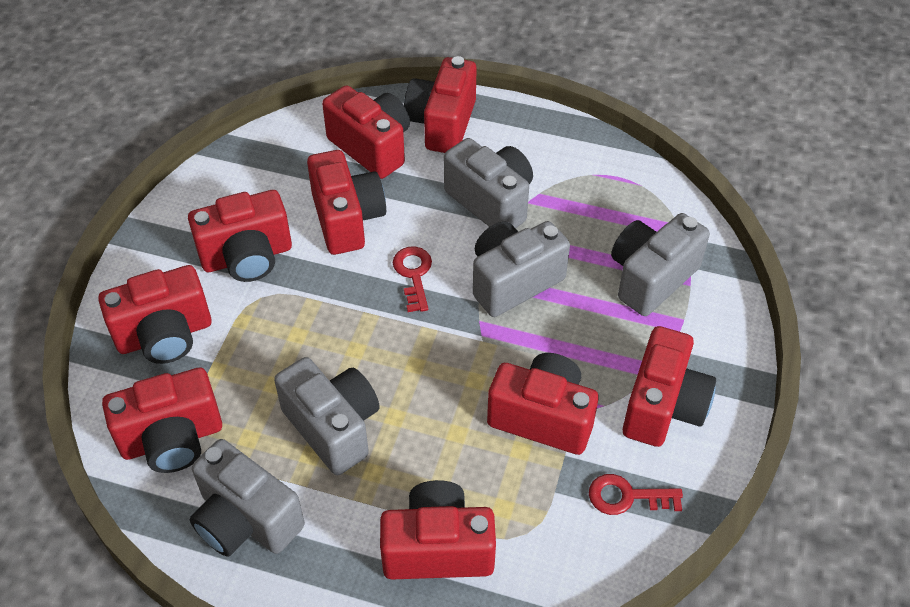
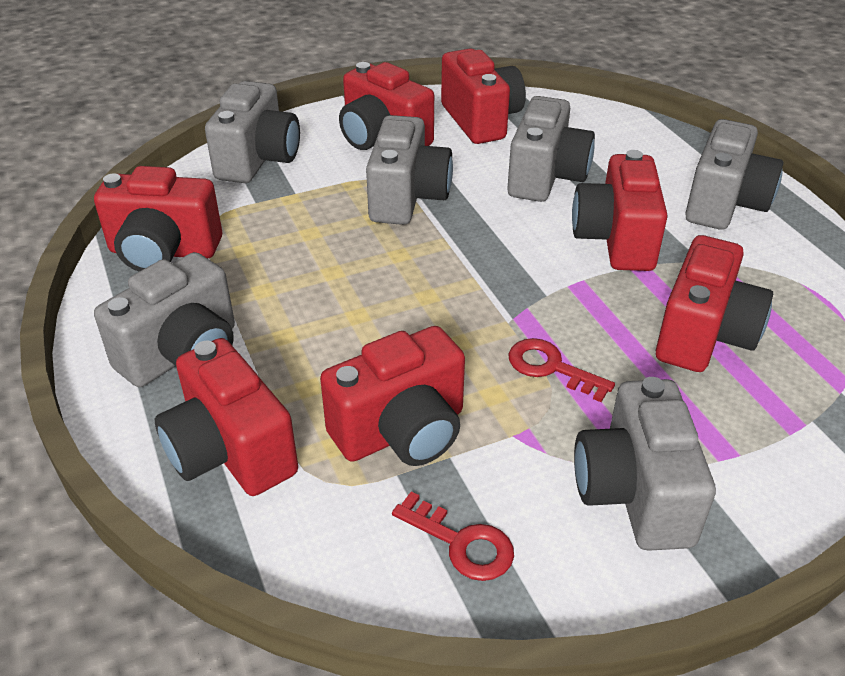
grey camera: 5 -> 6
red camera: 9 -> 7

